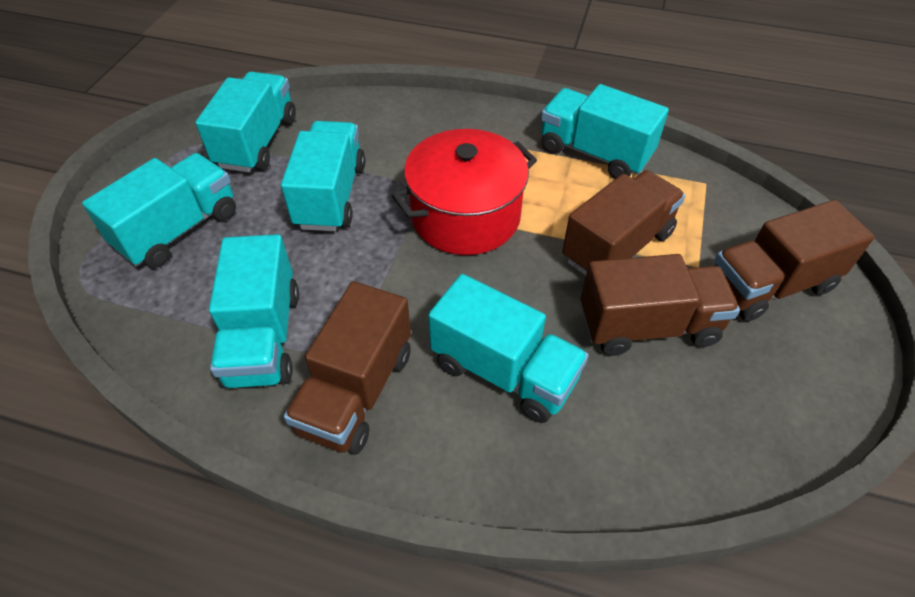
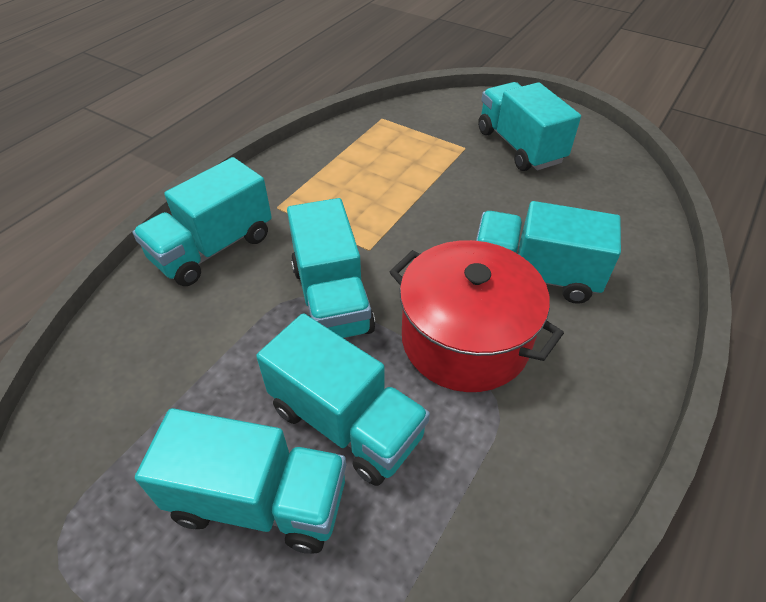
brown truck: 4 -> 0

